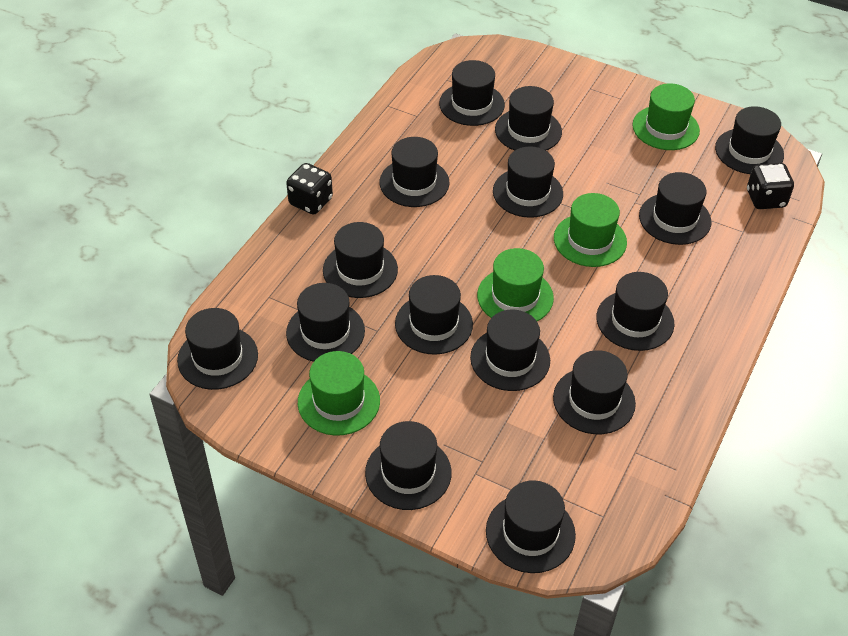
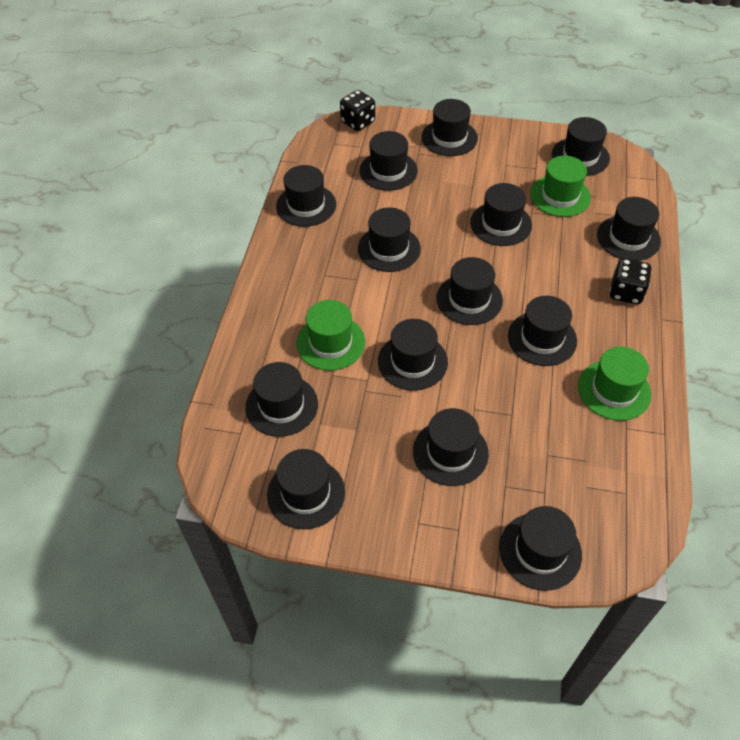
black hat: 15 -> 14
green hat: 4 -> 3

